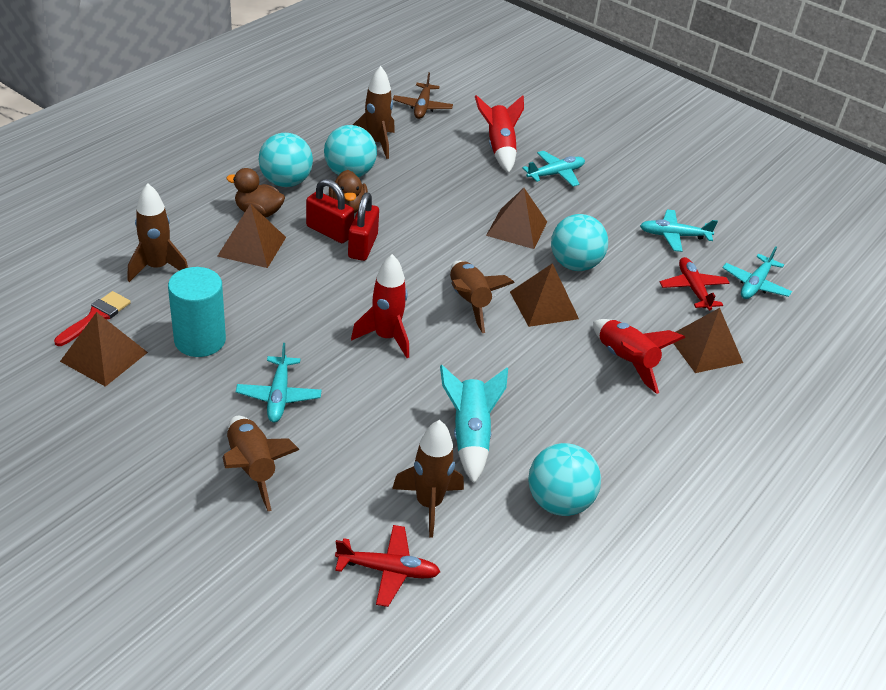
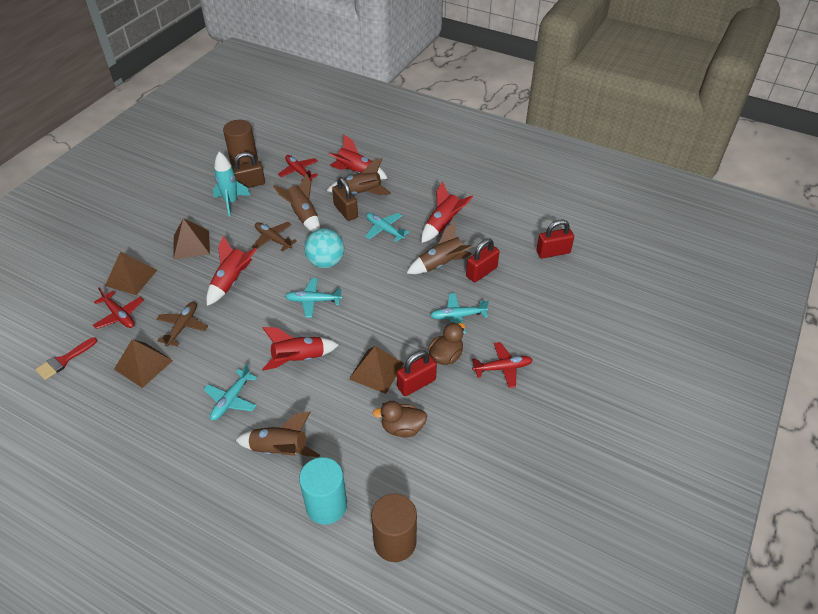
brown cylinder: 0 -> 2
brown padlock: 0 -> 2
brown plane: 1 -> 2
brown pyramid: 5 -> 4
brown rocket: 5 -> 4
red padlock: 2 -> 3
red plane: 2 -> 3
red rocket: 3 -> 4
turquoise ball: 4 -> 1

